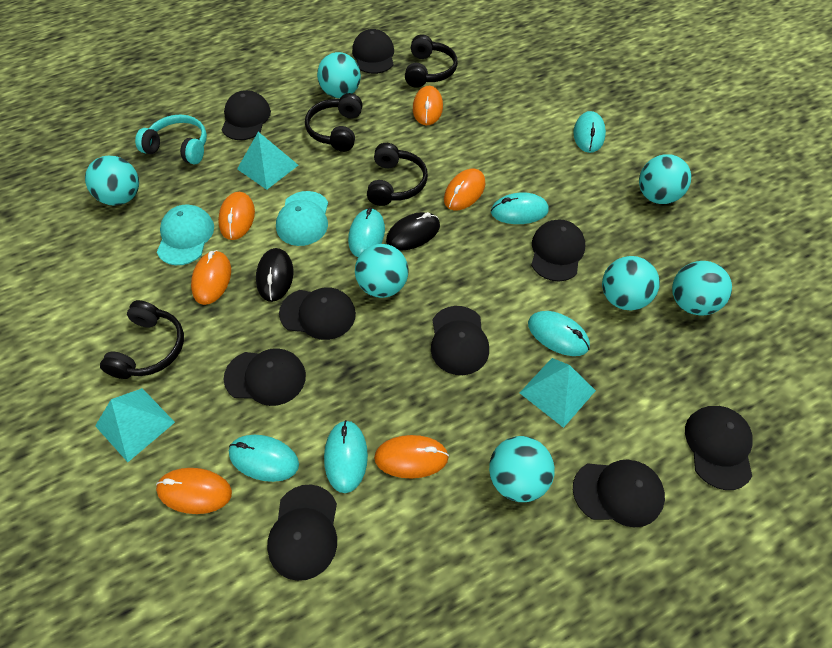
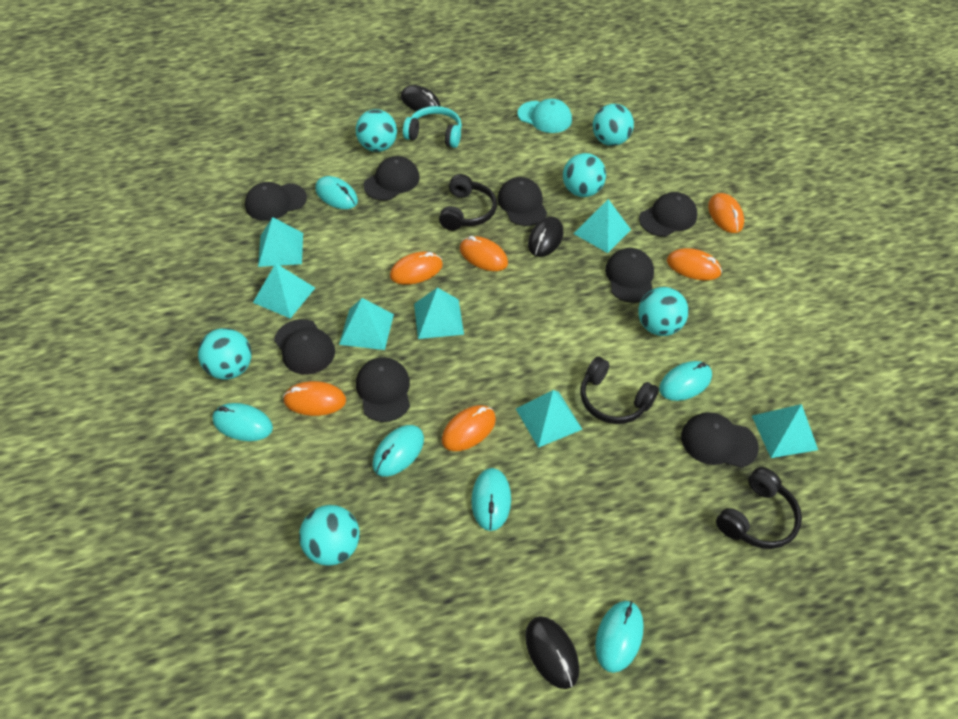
black cap: 9 -> 8
black headphones: 4 -> 3
black mouse: 2 -> 3
turquoise ball: 7 -> 6
turquoise cap: 2 -> 1
turquoise pyramid: 3 -> 7

